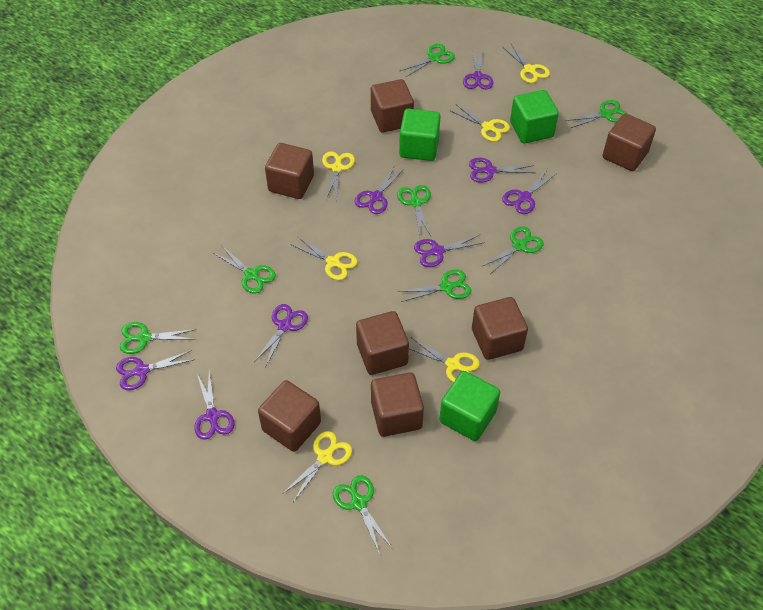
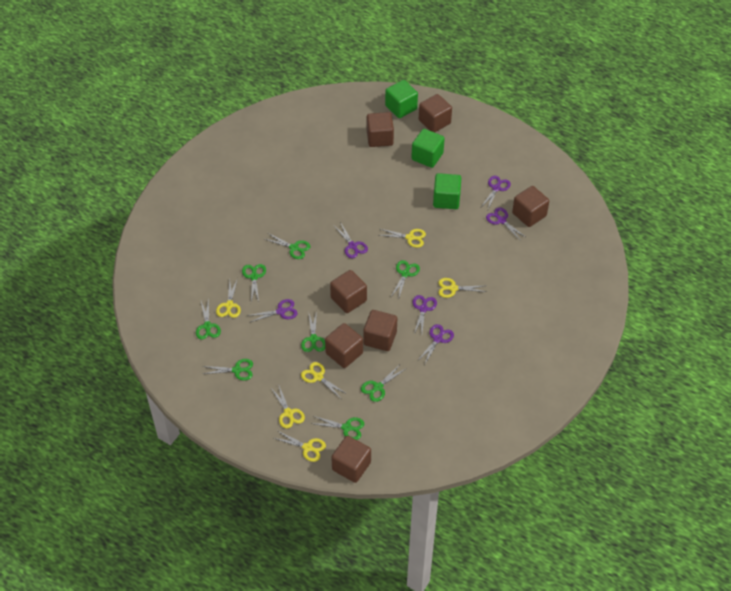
purple scissors: 8 -> 6

